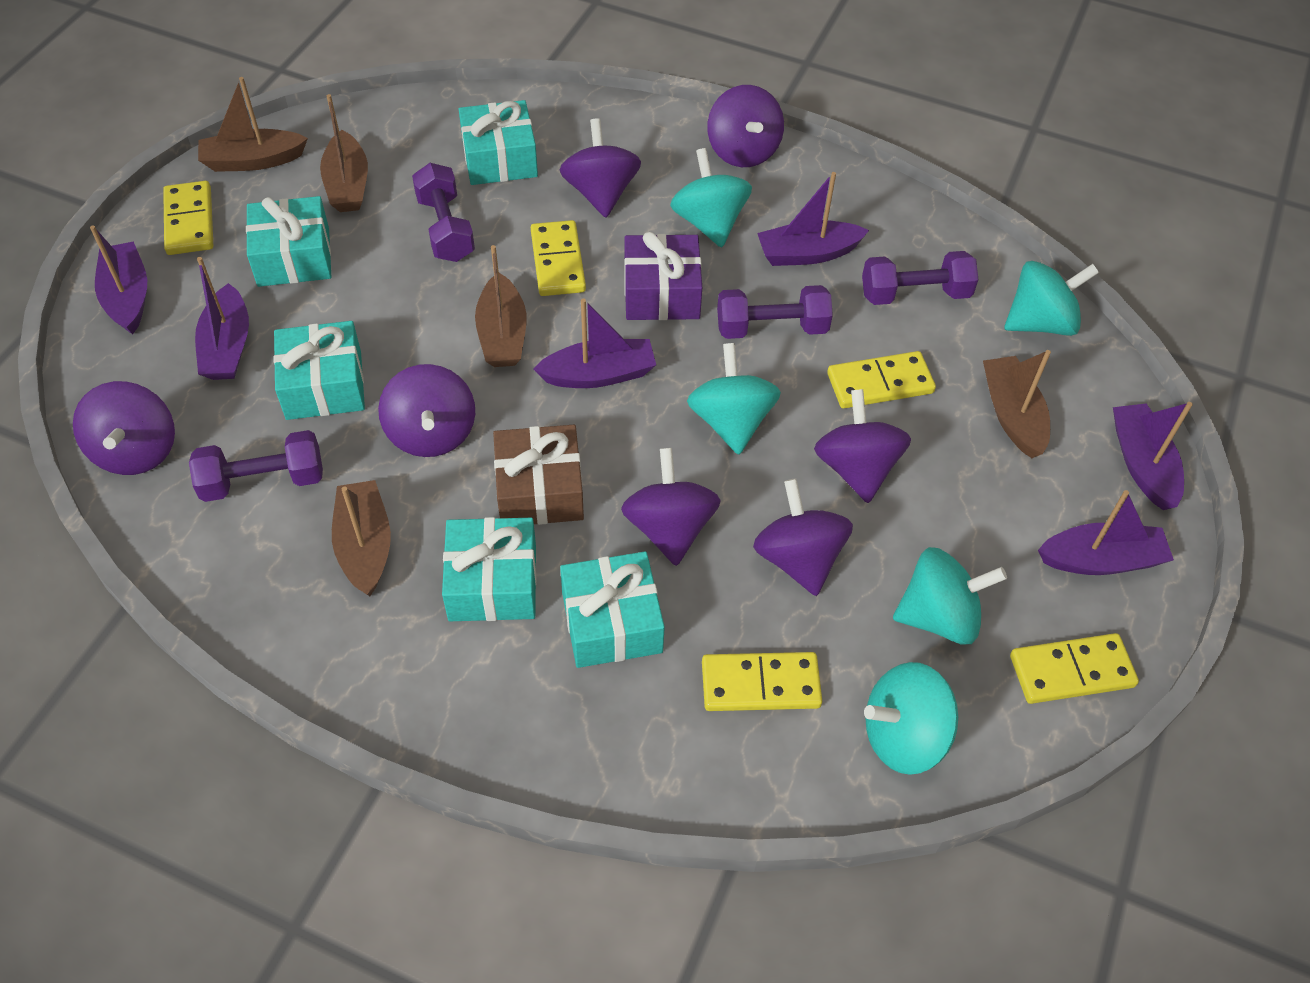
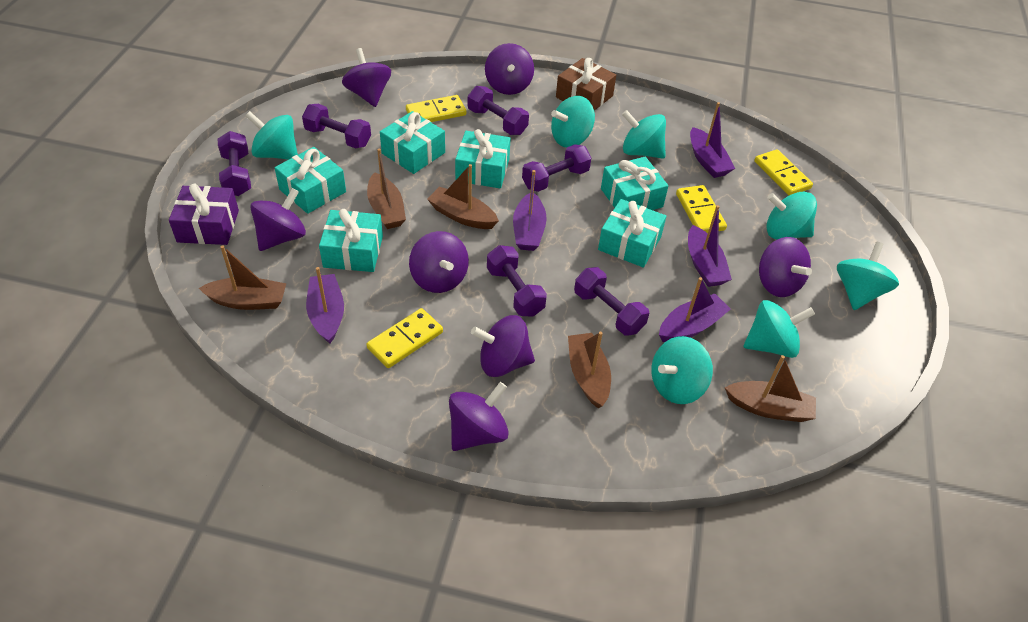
purple boat: 6 -> 5
purple dumbbell: 4 -> 6
turquoise gift: 5 -> 6
turquoise spinning top: 5 -> 7
yellow domino: 5 -> 4

